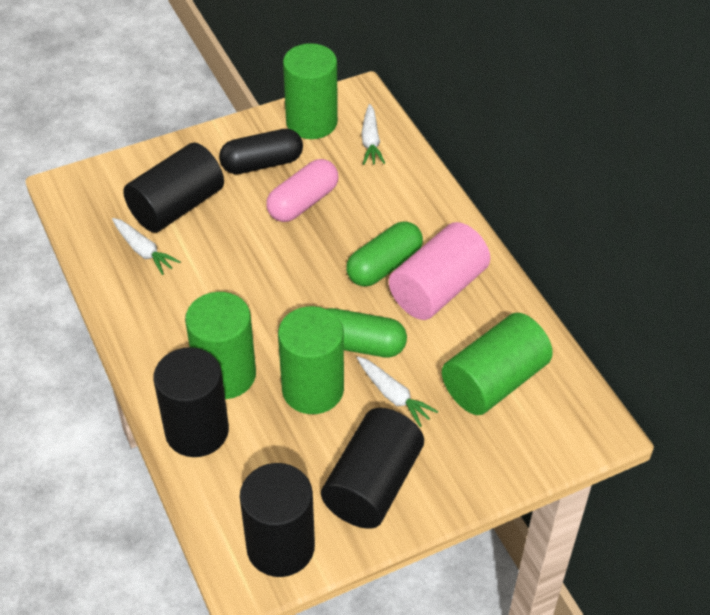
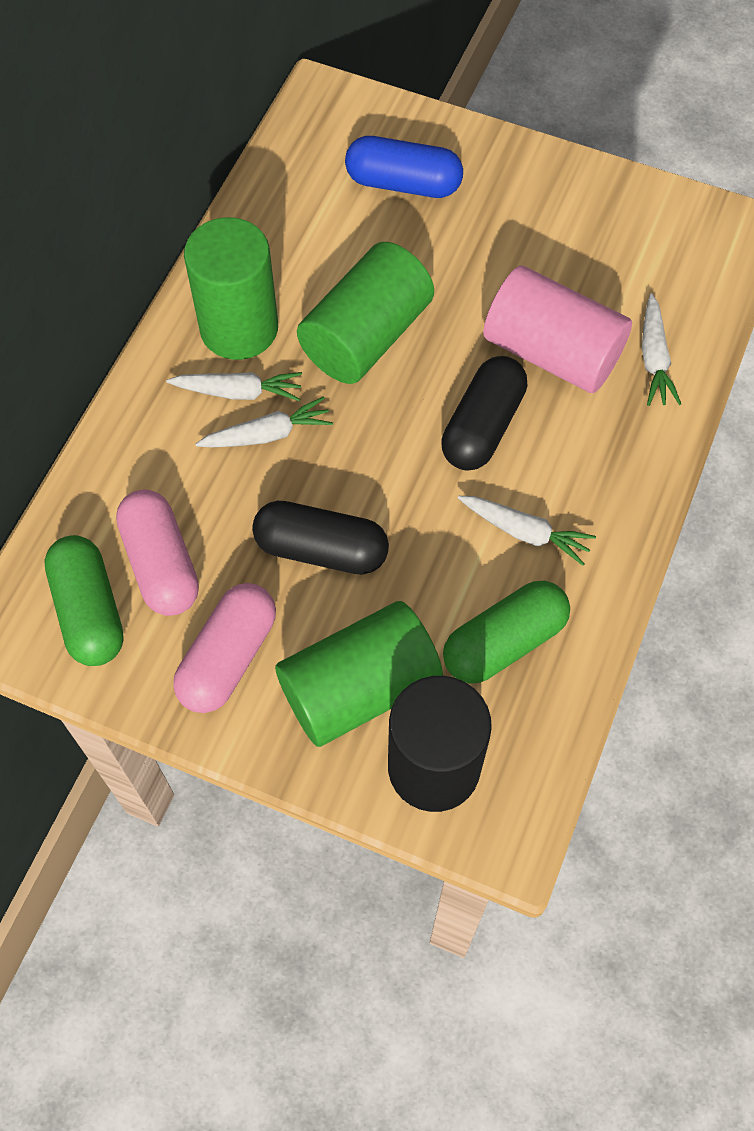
black capsule: 1 -> 2
black cylinder: 4 -> 1
blue capsule: 0 -> 1
green cylinder: 4 -> 3
pink capsule: 1 -> 2
white carrot: 3 -> 4

